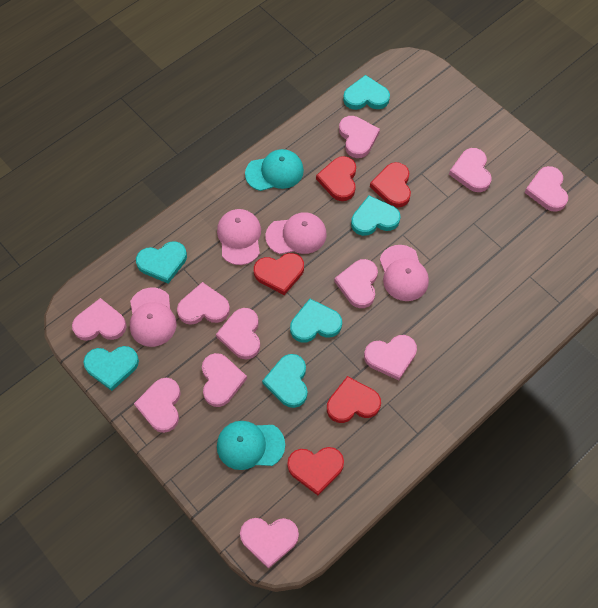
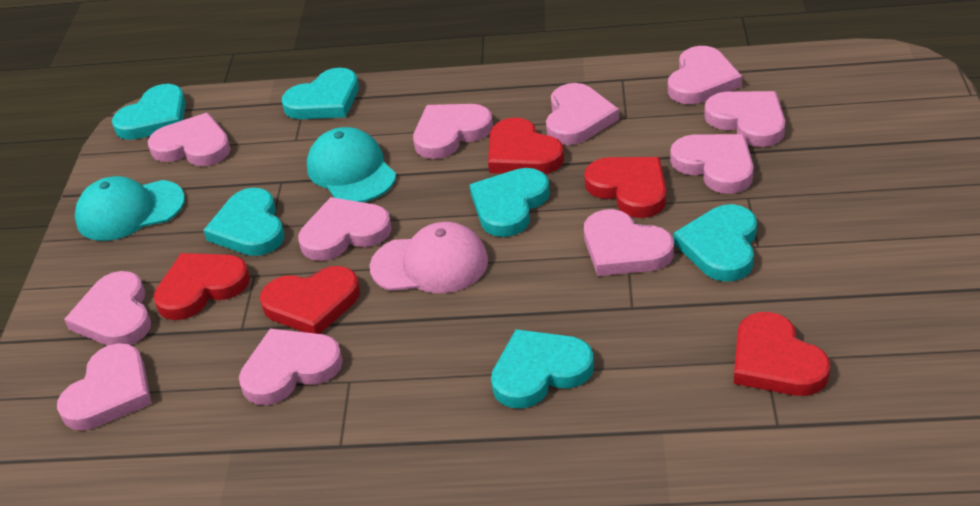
pink cap: 4 -> 1

